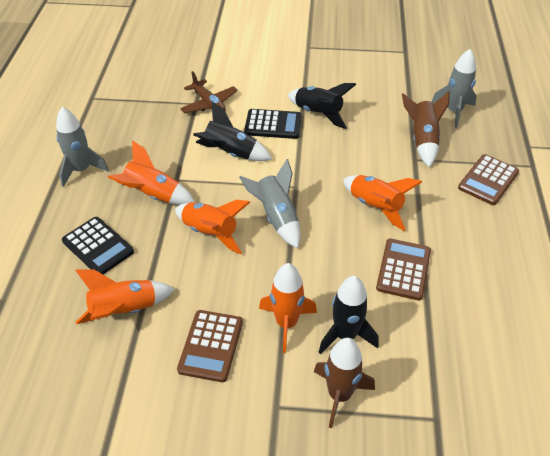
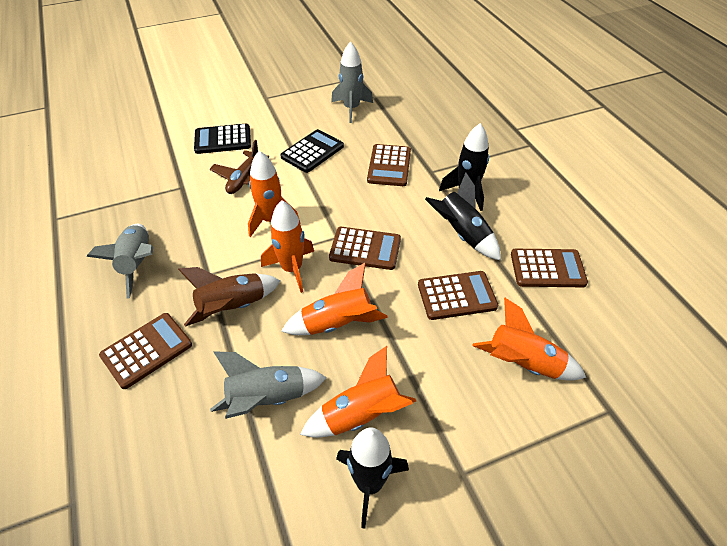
brown calculator: 3 -> 5
brown rocket: 2 -> 1

